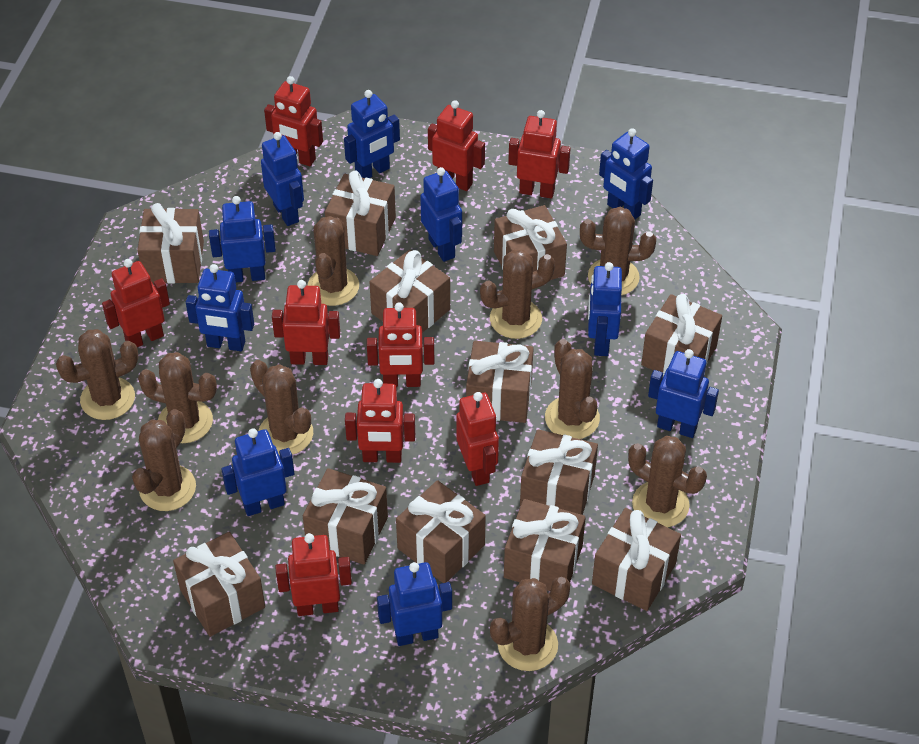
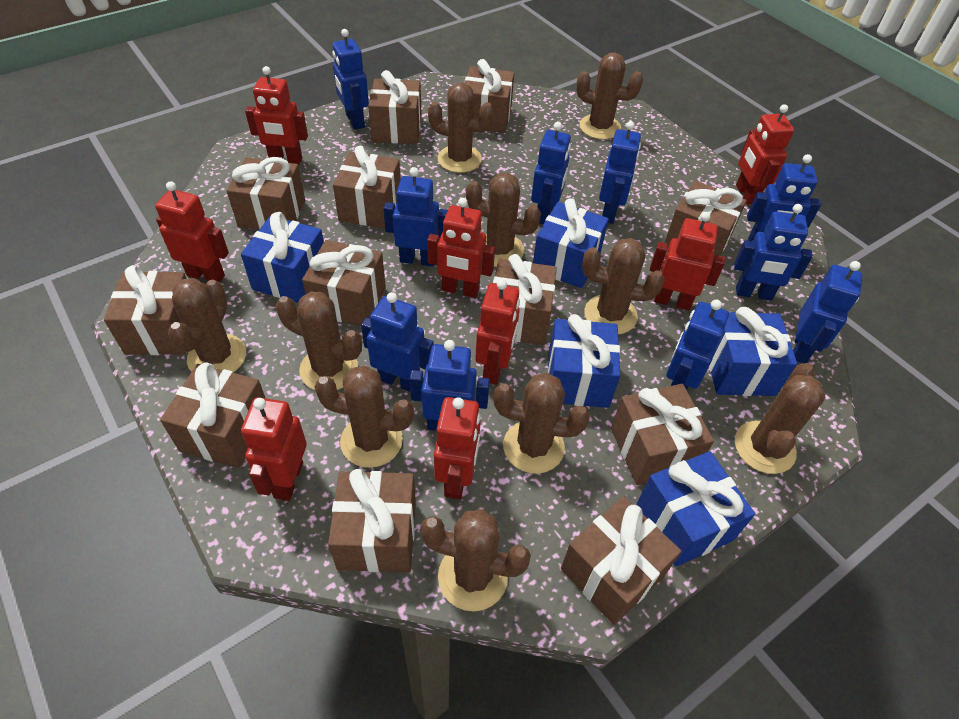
blue gift: 0 -> 5
red robot: 9 -> 8

